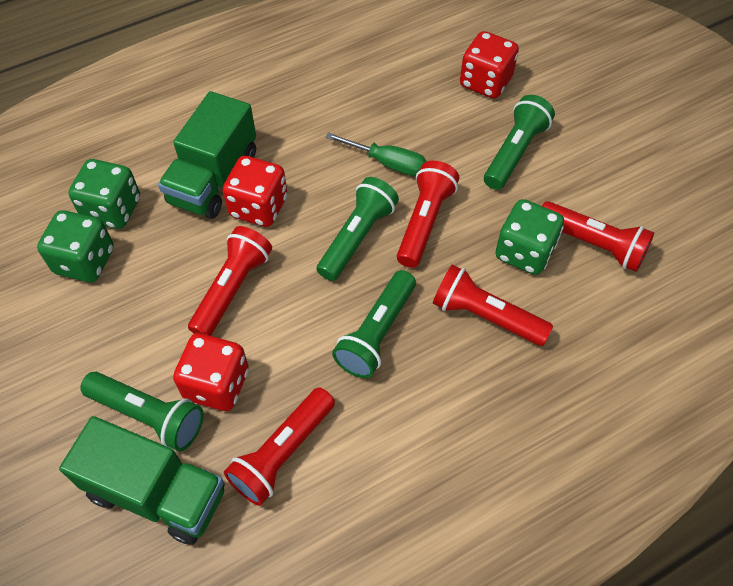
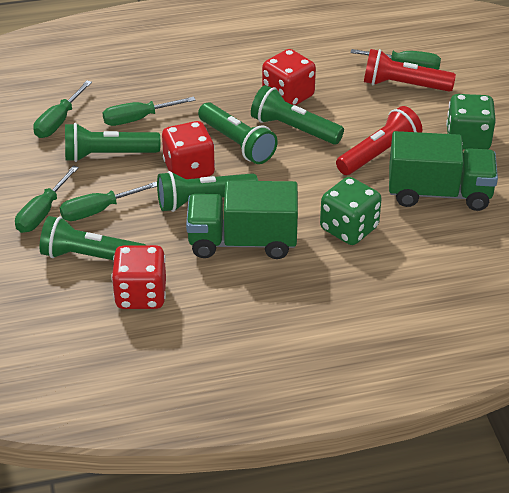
green dice: 3 -> 2
green flashlight: 4 -> 5
green screwdriver: 1 -> 5
red flashlight: 5 -> 2

